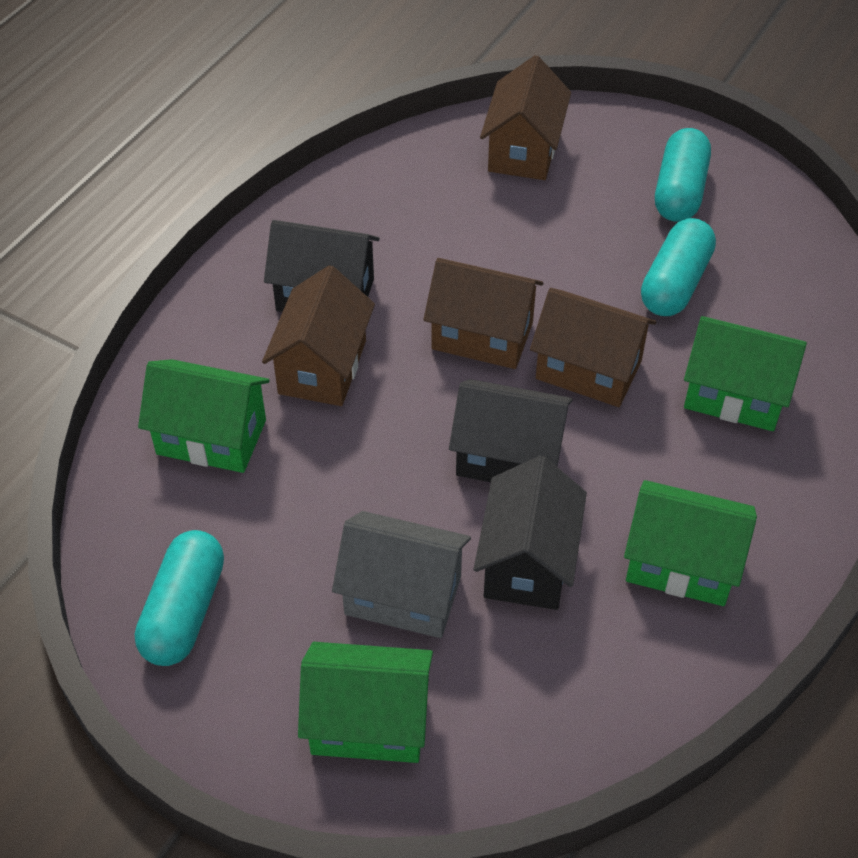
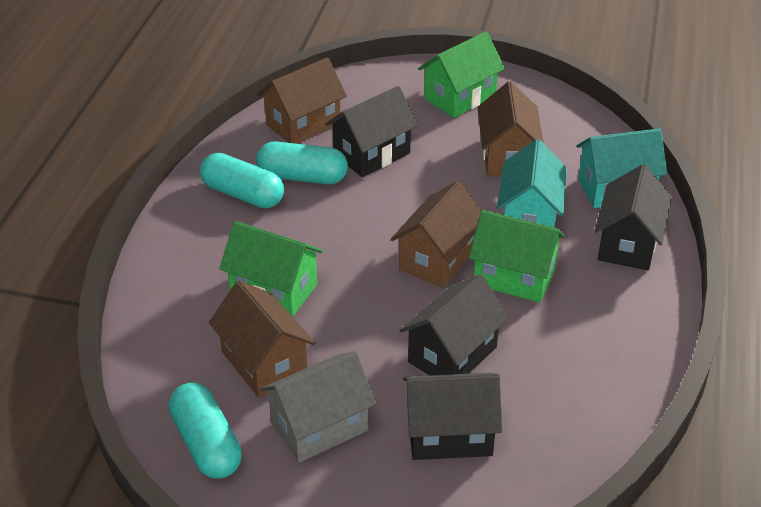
black house: 3 -> 4
green house: 4 -> 3
turquoise house: 0 -> 2

